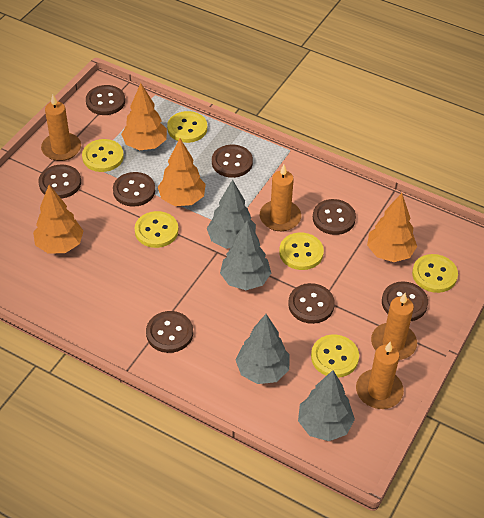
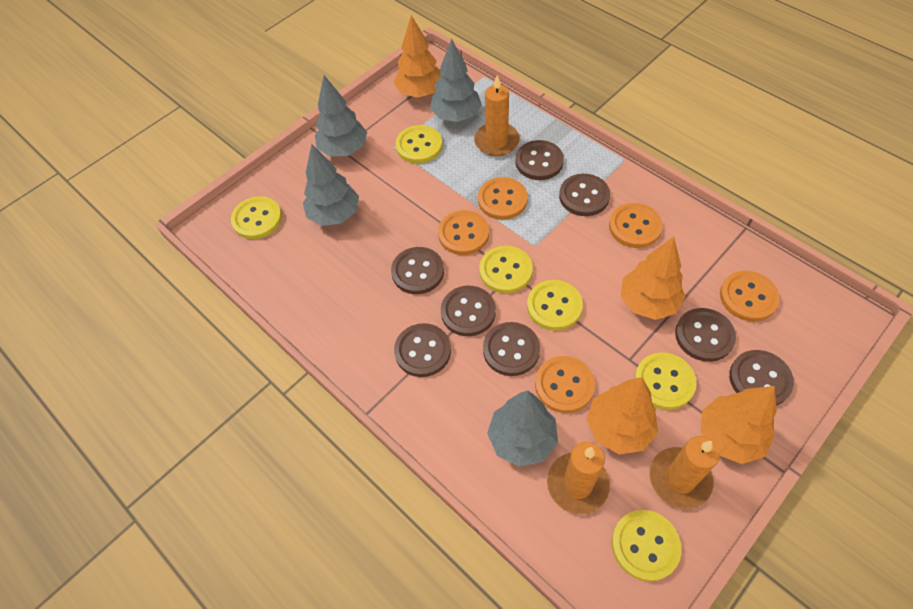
orange button: 0 -> 5
orange candle: 4 -> 3

